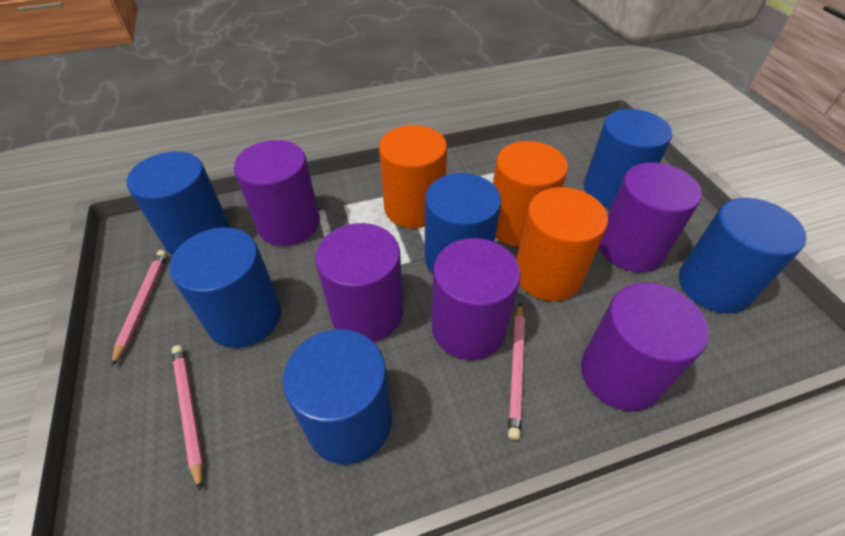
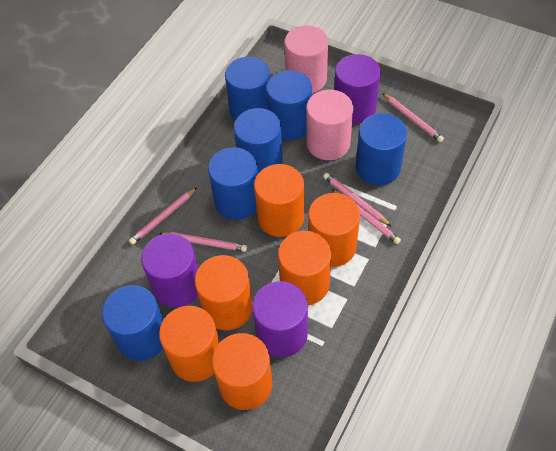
orange cylinder: 3 -> 6
pink cylinder: 0 -> 2
pink pencil: 3 -> 5
purple cylinder: 5 -> 3

